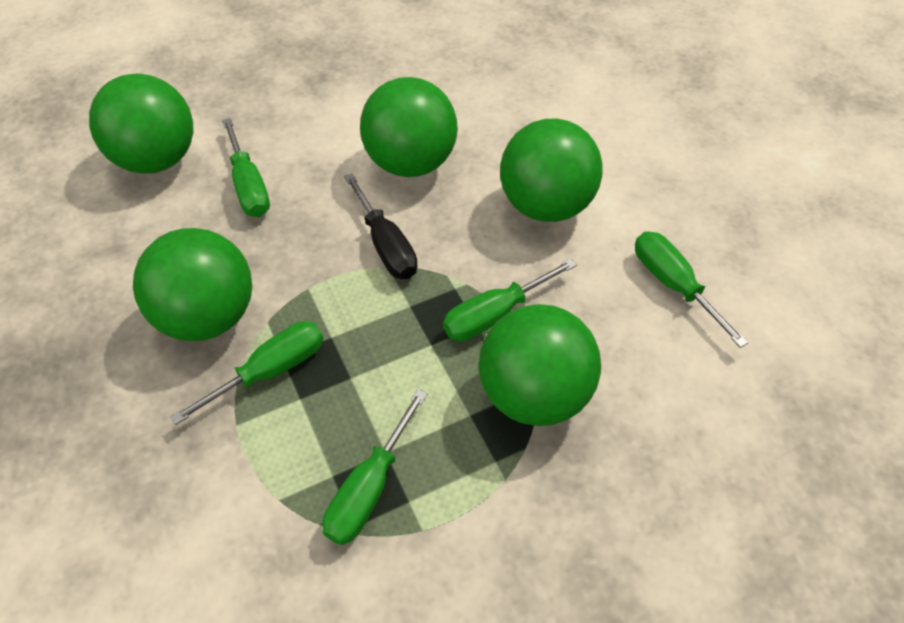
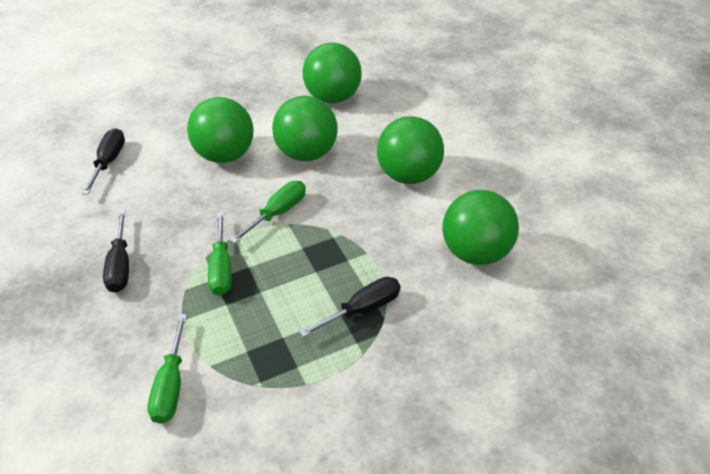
black screwdriver: 1 -> 3
green screwdriver: 5 -> 3

